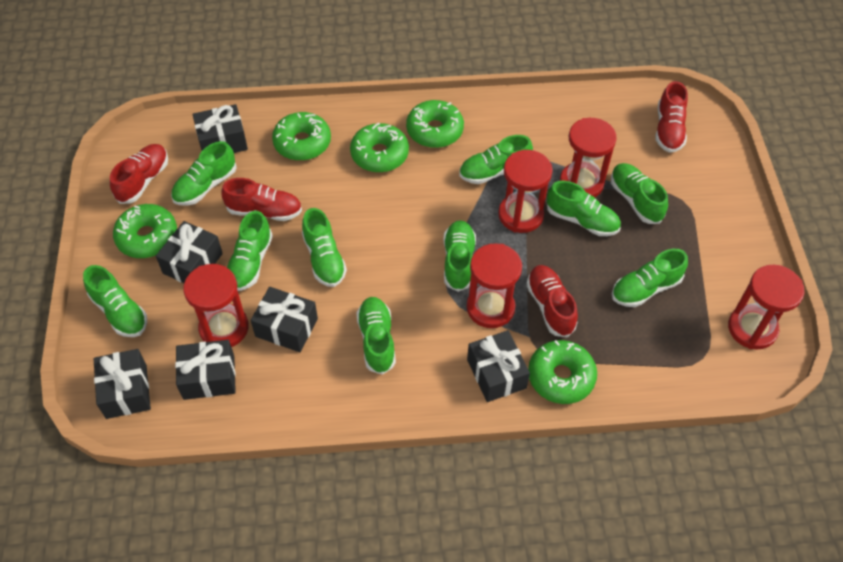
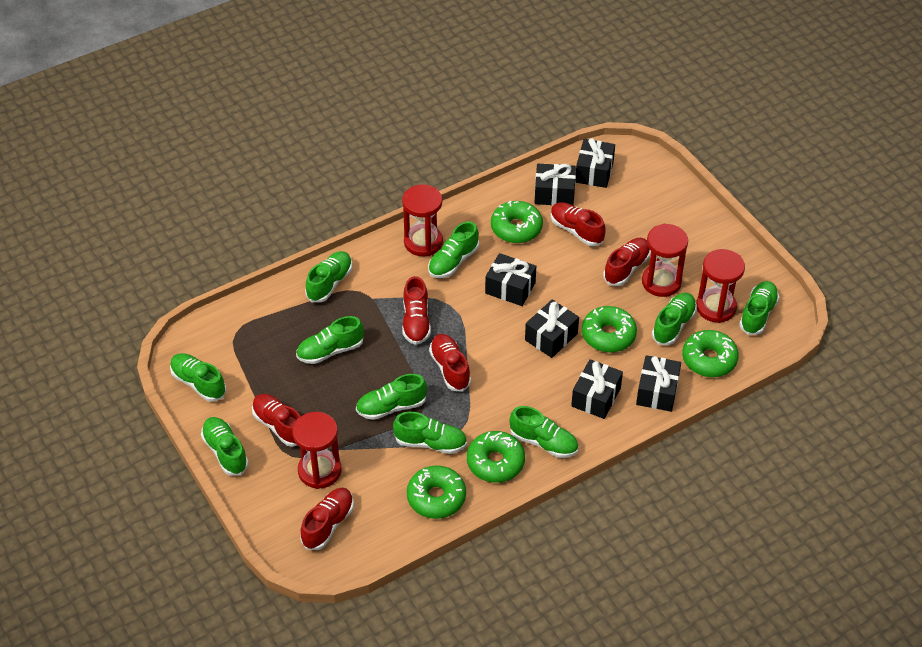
red hourglass: 5 -> 4
red shoe: 4 -> 6

